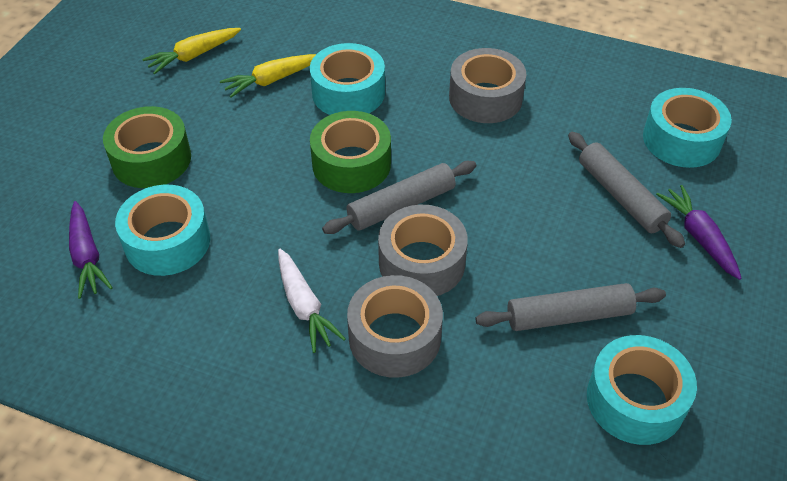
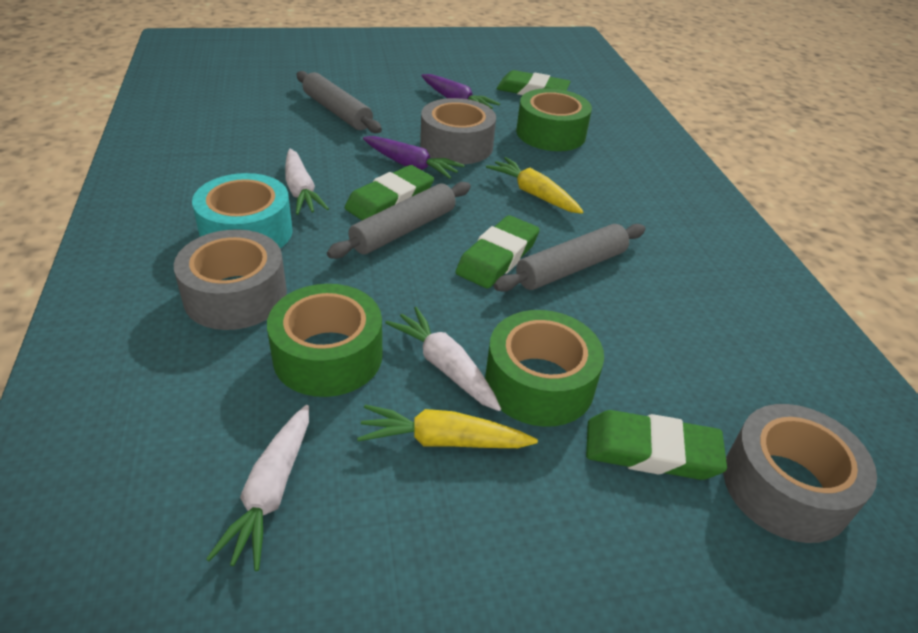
green eraser: 0 -> 4
green tape: 2 -> 3
turquoise tape: 4 -> 1
white carrot: 1 -> 3

